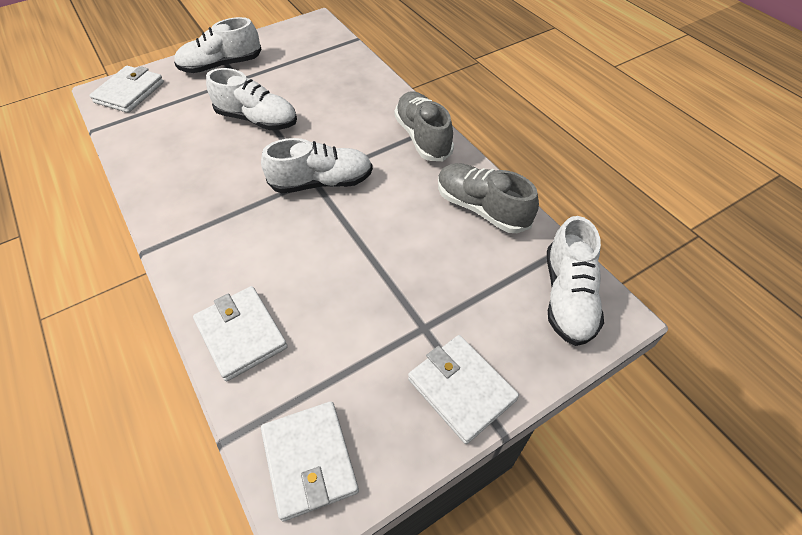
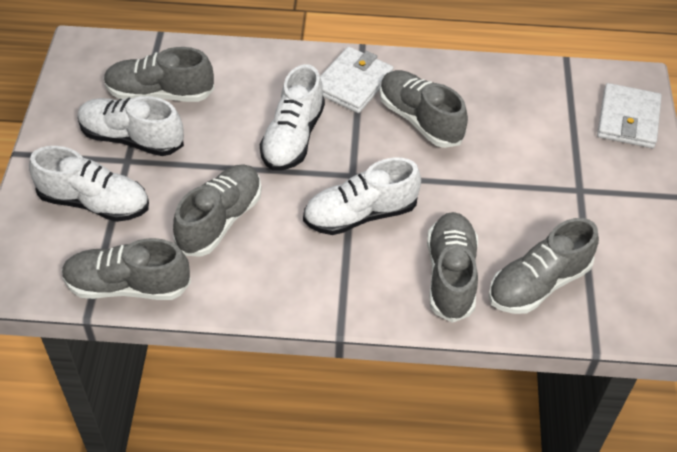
grey shoe: 2 -> 6
white wallet: 4 -> 2

